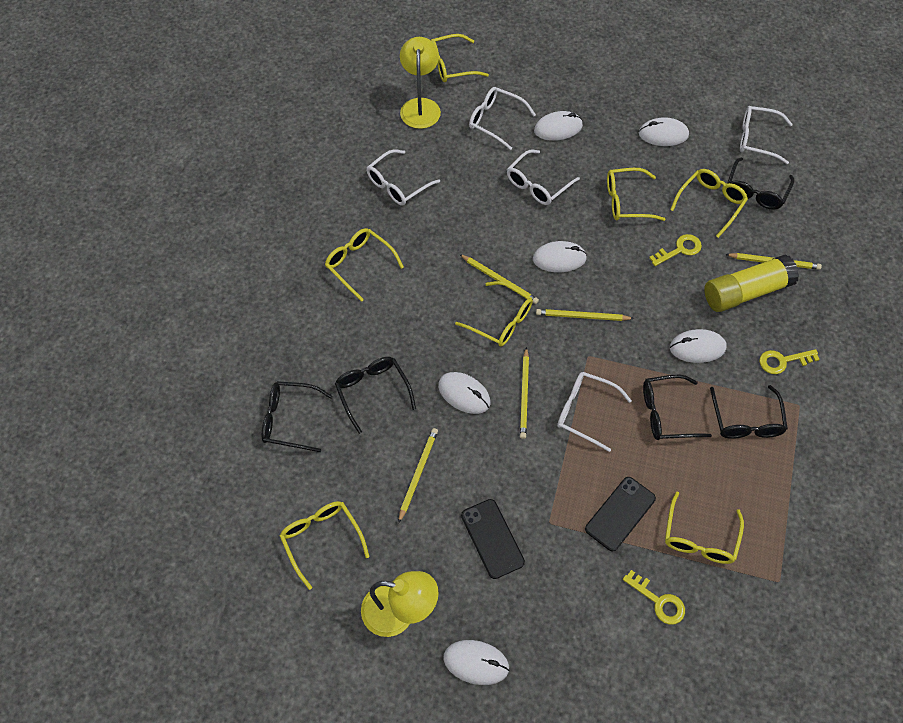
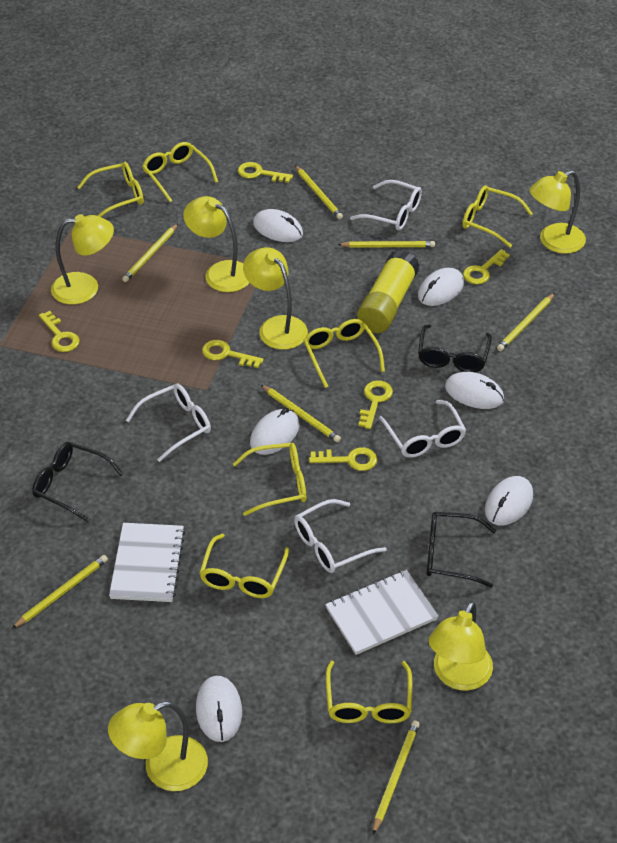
black glasses: 5 -> 3
black phone: 2 -> 0
white glasses: 5 -> 4
white notebook: 0 -> 2
yellow key: 3 -> 6
yellow lamp: 2 -> 6
yellow pencil: 5 -> 7

